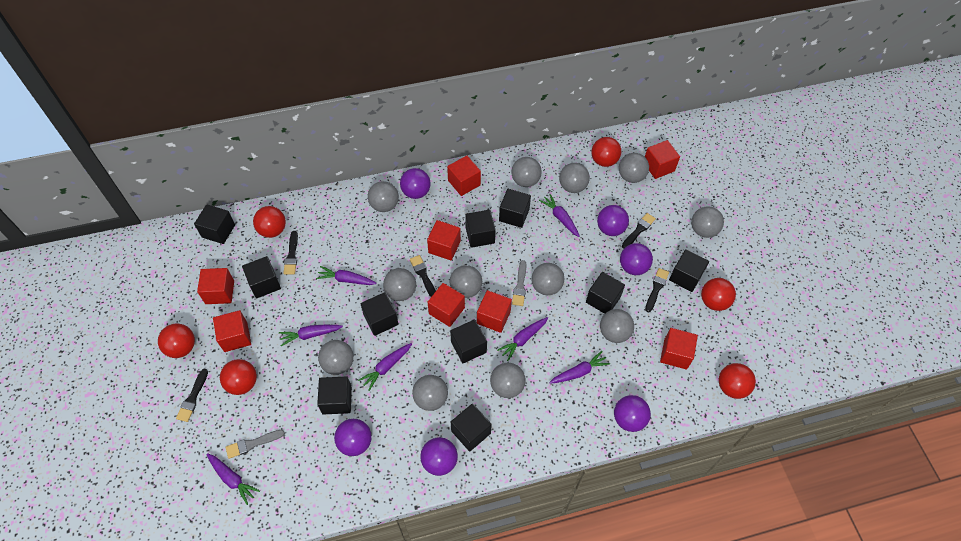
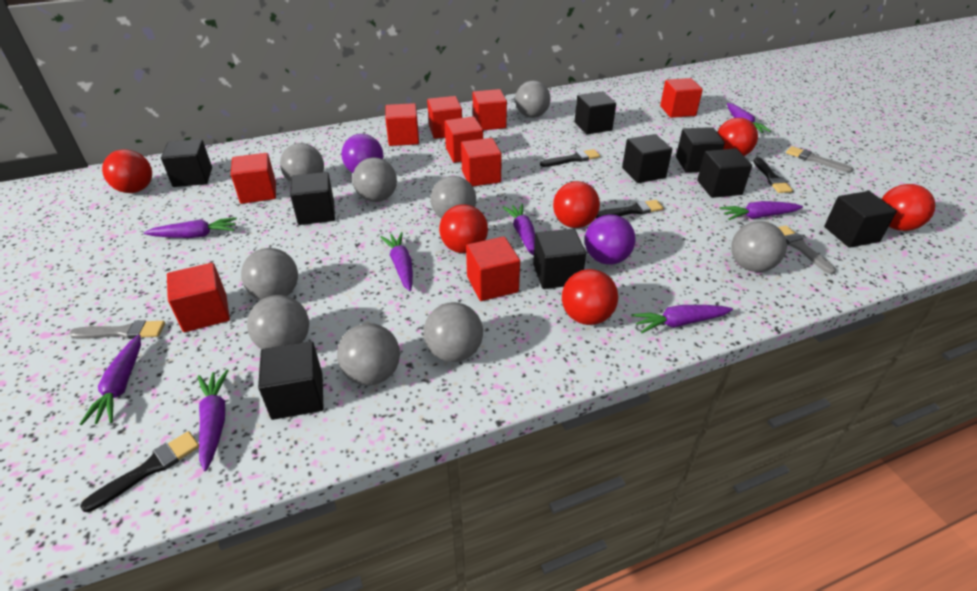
black brush: 5 -> 4
black cube: 10 -> 9
grey ball: 12 -> 9
grey brush: 2 -> 3
purple ball: 6 -> 2
purple carrot: 7 -> 8
red cube: 8 -> 9

